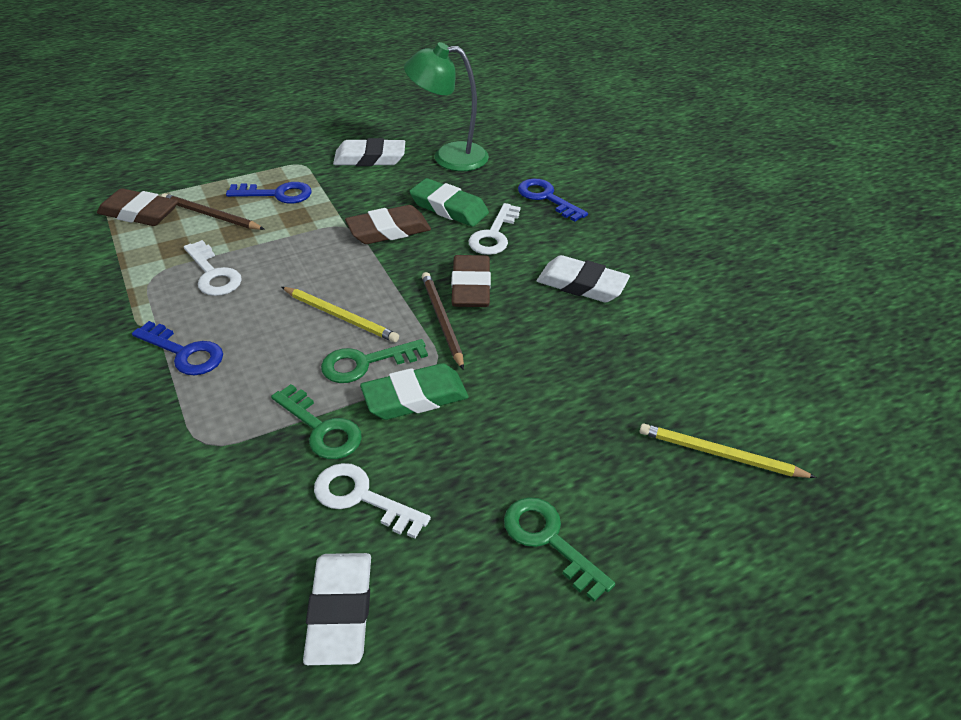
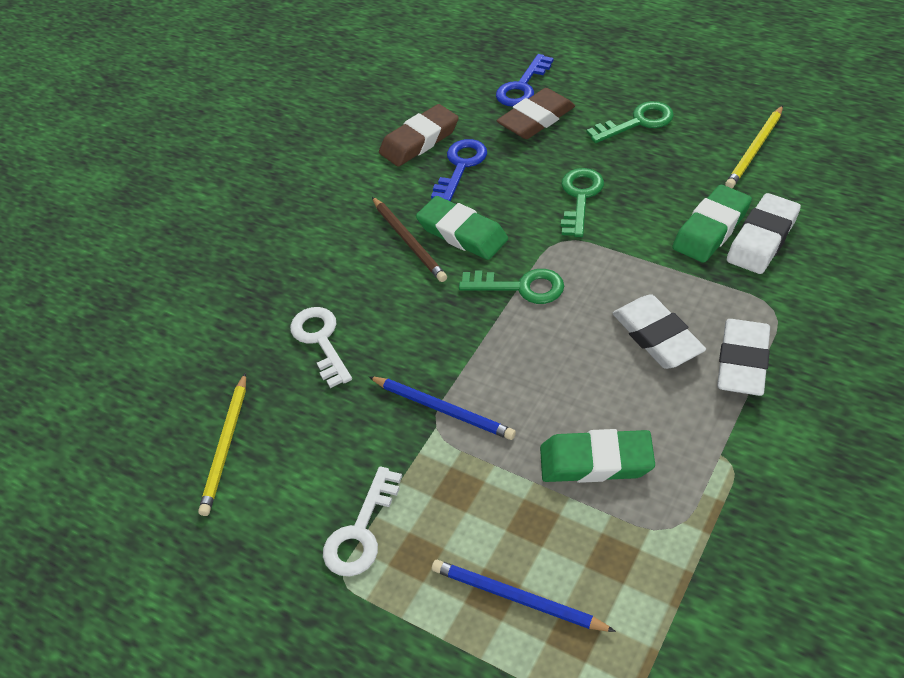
blue key: 3 -> 2
blue pencil: 0 -> 2
brown eraser: 3 -> 2
brown pencil: 2 -> 1
green eraser: 2 -> 3
green lamp: 1 -> 0
white key: 3 -> 2

